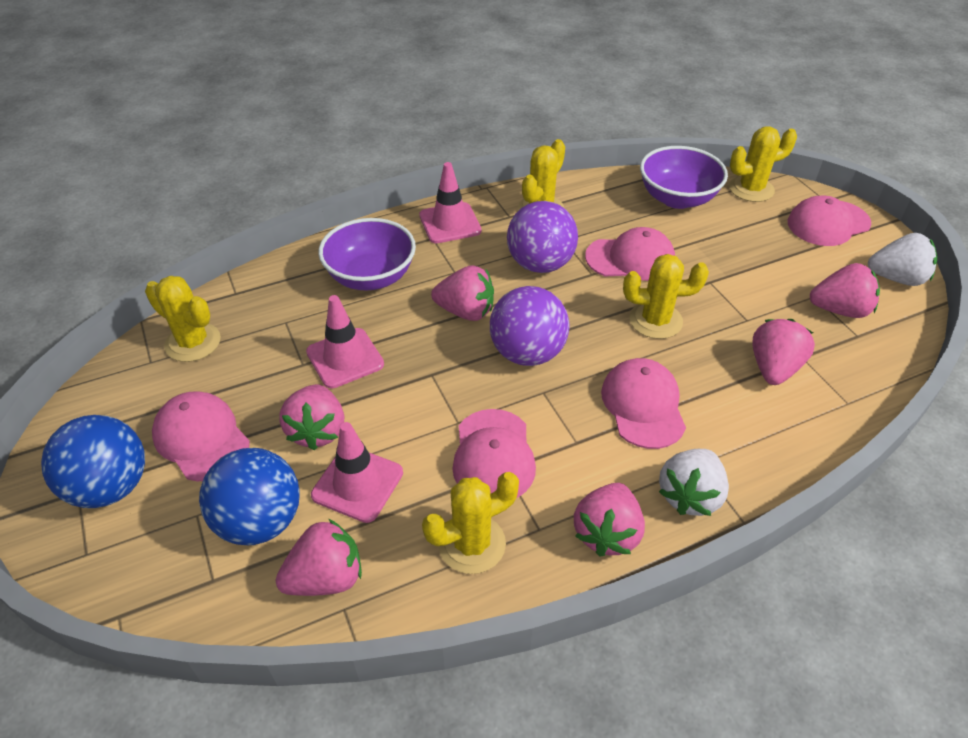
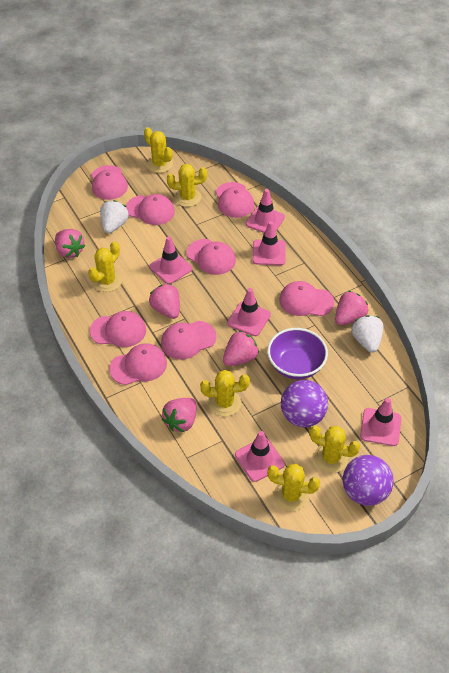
blue ball: 2 -> 0
pink cap: 5 -> 8
pink strawberry: 6 -> 5
pink traffic cone: 3 -> 6
purple bowl: 2 -> 1
yellow cactus: 5 -> 6

